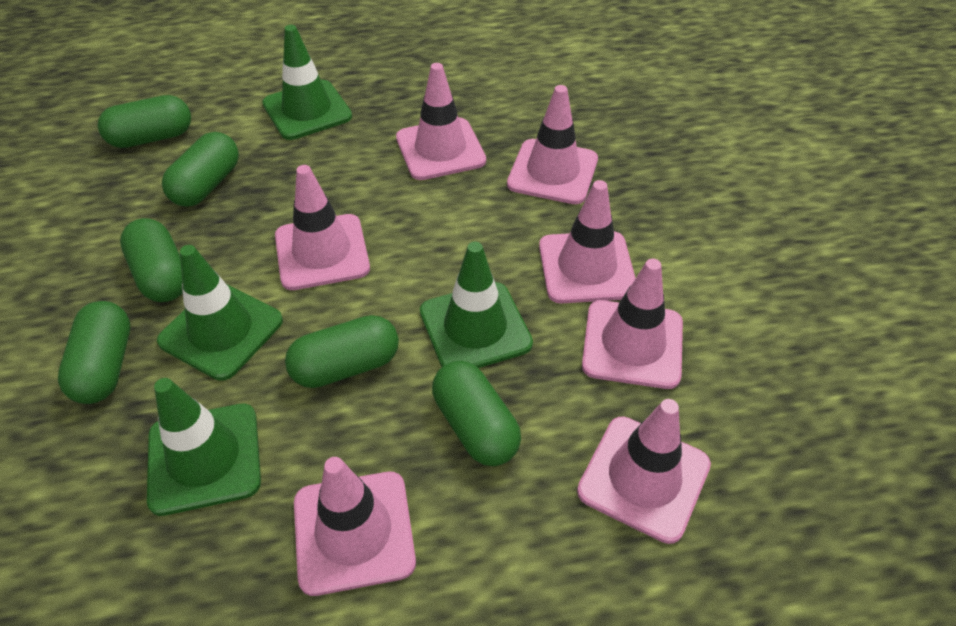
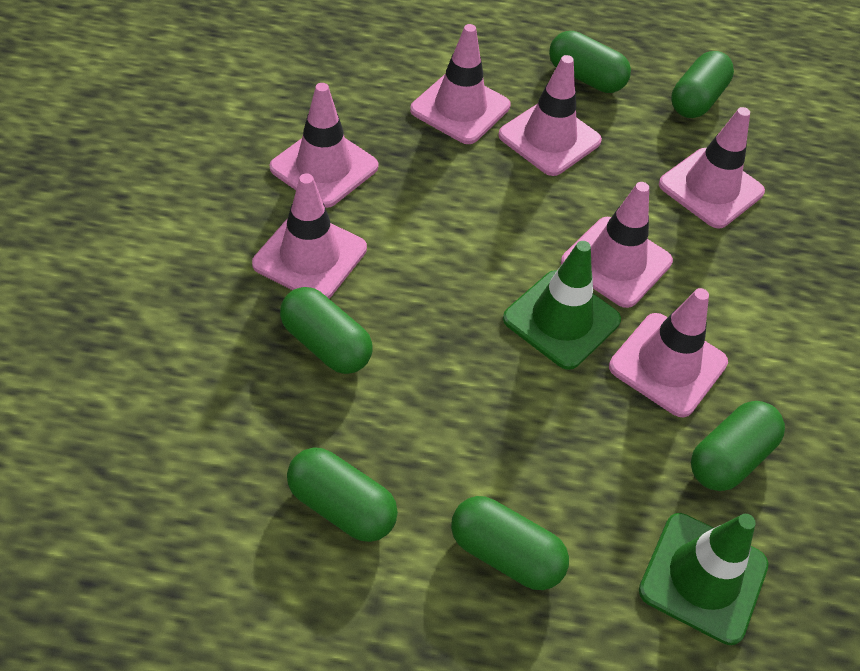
green traffic cone: 4 -> 2

